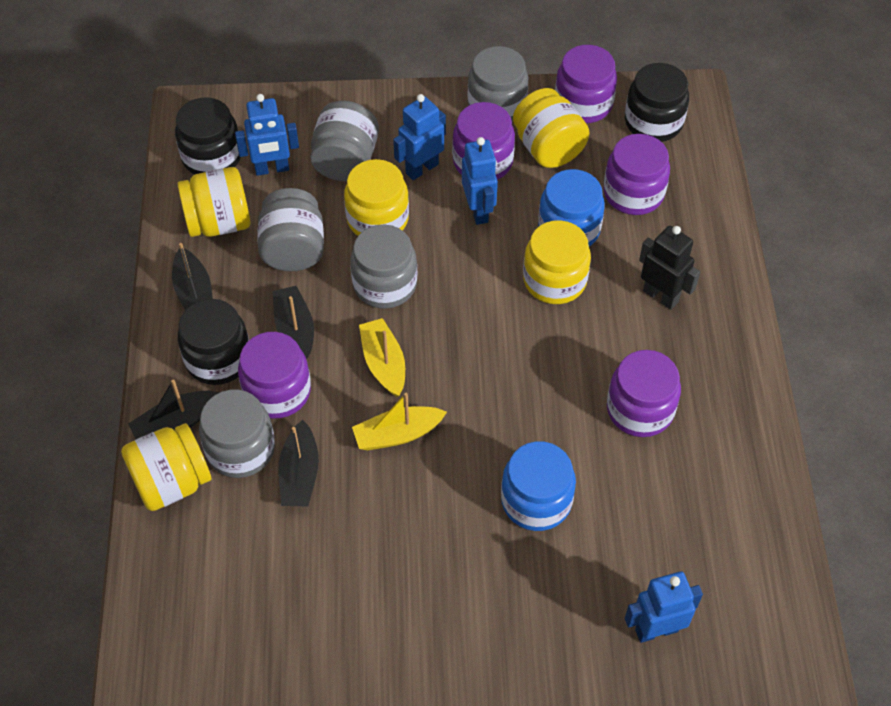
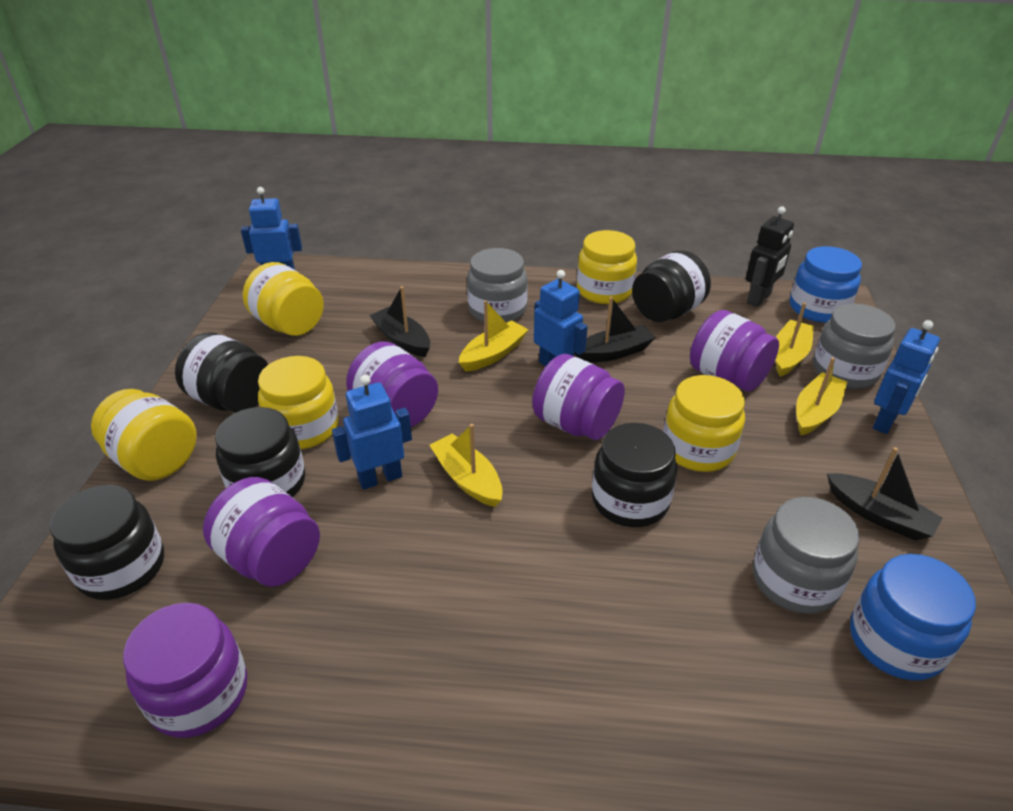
black boat: 4 -> 3
black jar: 3 -> 5
grey jar: 5 -> 3
yellow boat: 2 -> 4

